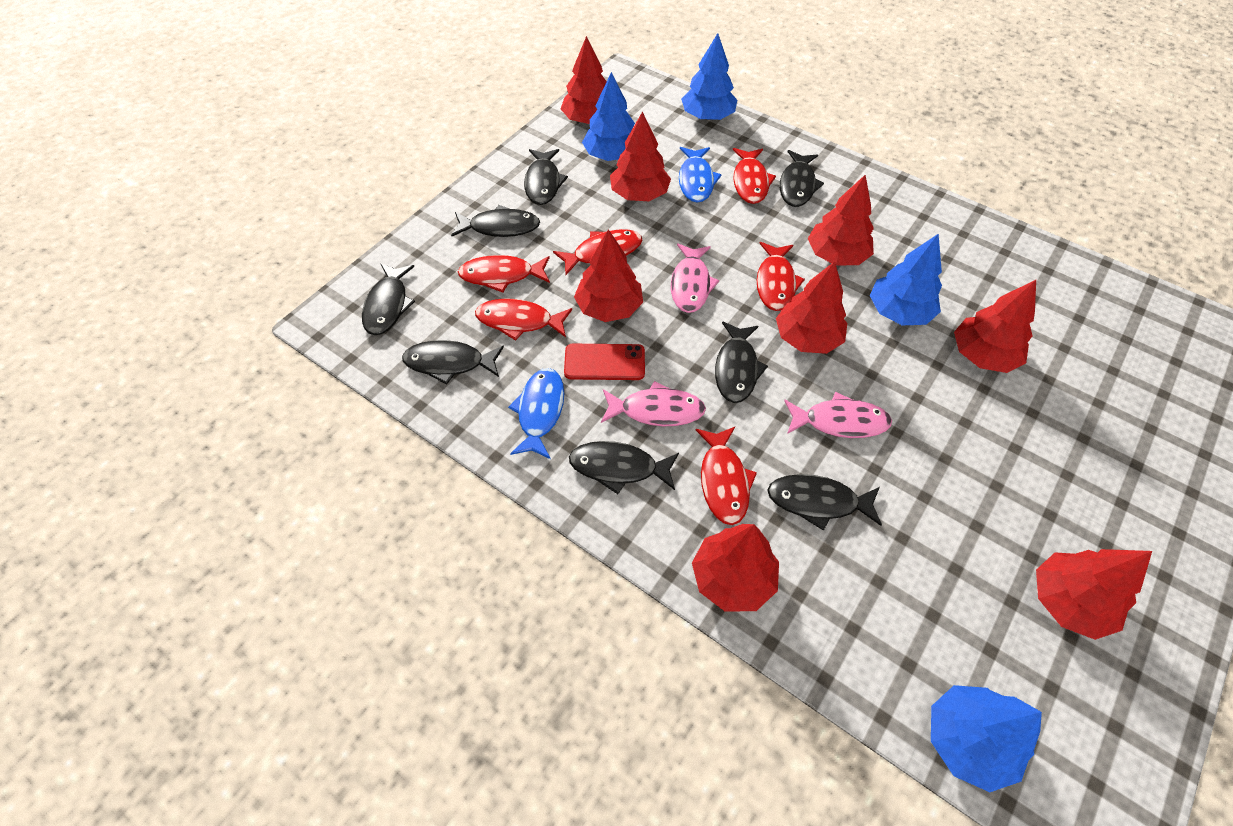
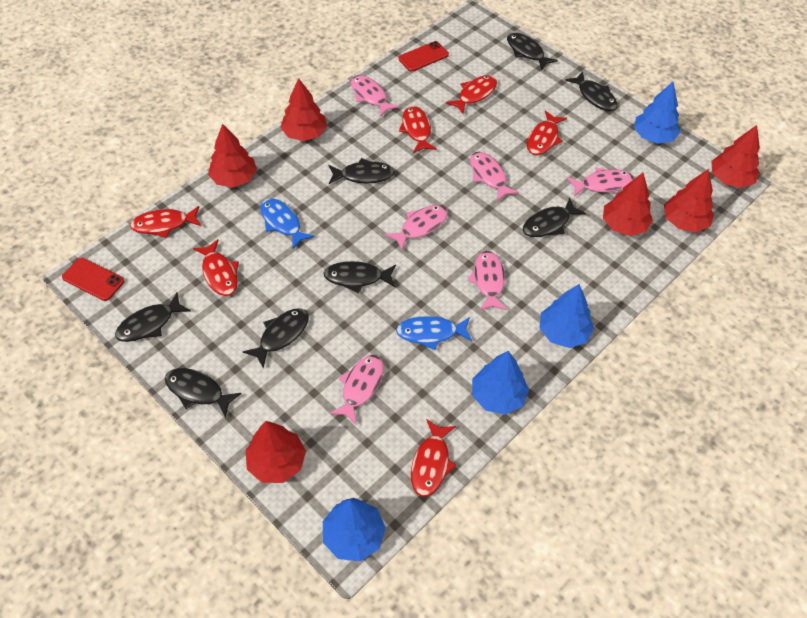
pink fish: 3 -> 6
red phone: 1 -> 2
red tree: 8 -> 6

